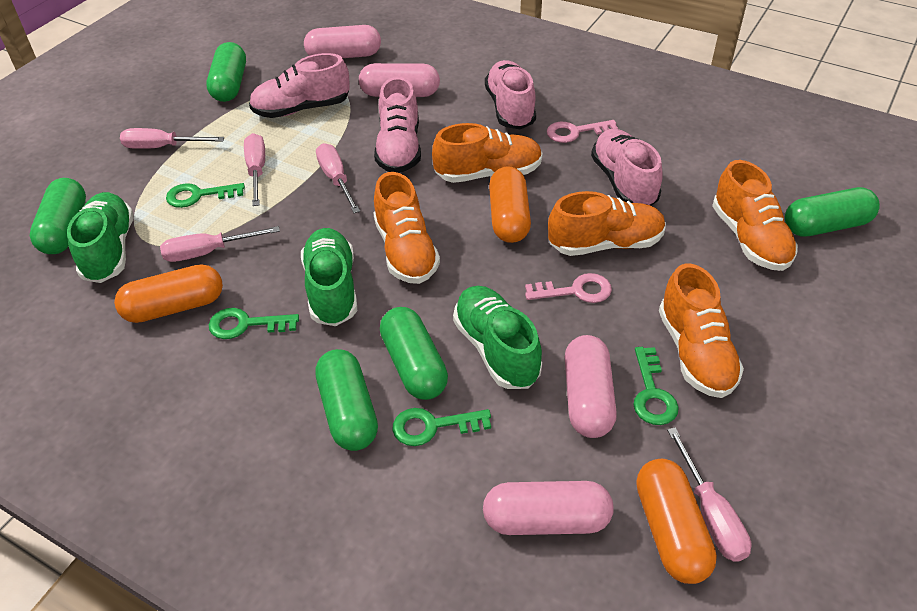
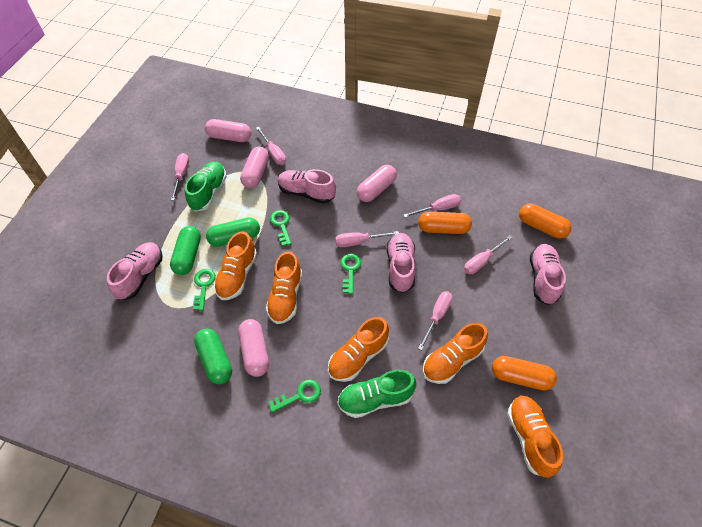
green capsule: 5 -> 3
green shoe: 3 -> 2
pink key: 2 -> 0
pink screwdriver: 5 -> 6

